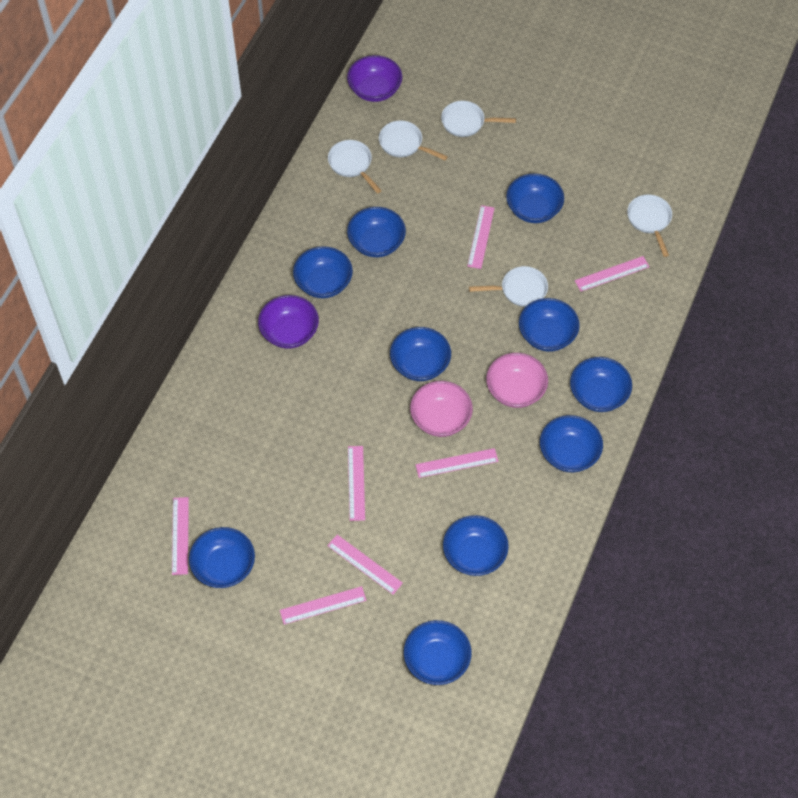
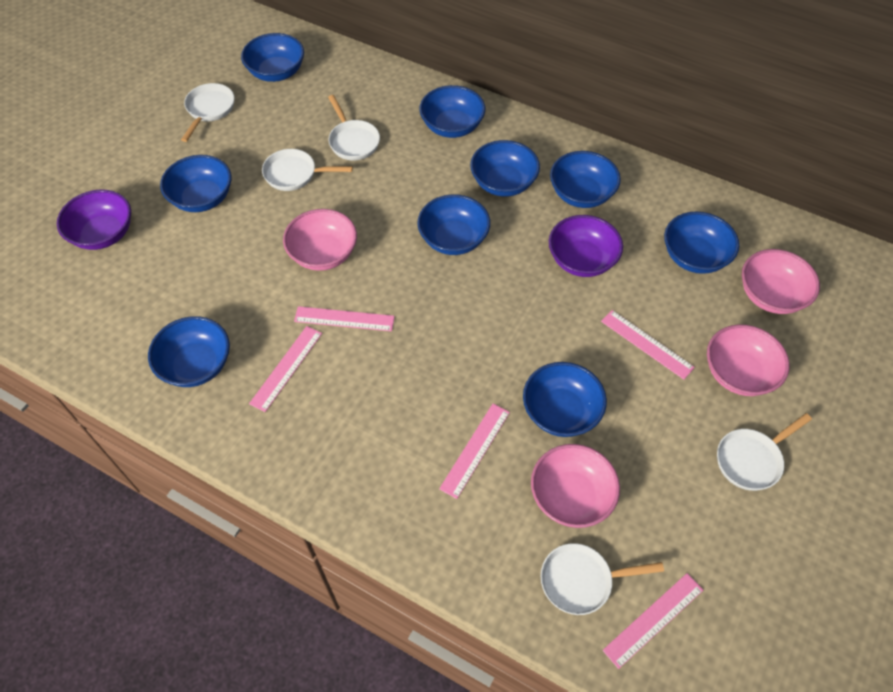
blue bowl: 10 -> 9
pink bowl: 2 -> 4
pink ruler: 7 -> 5

